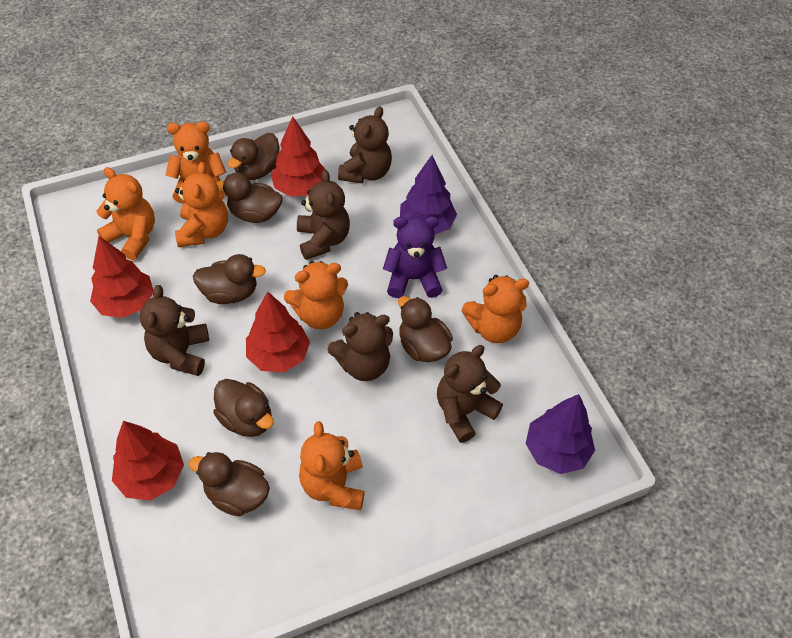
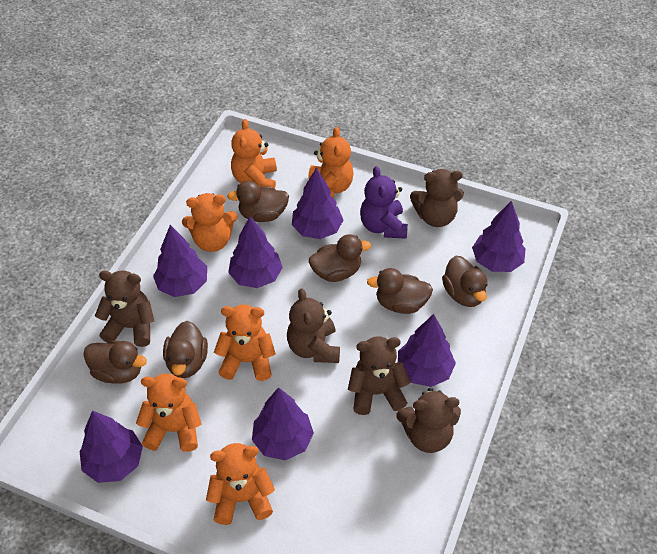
purple tree: 2 -> 7
red tree: 4 -> 0

